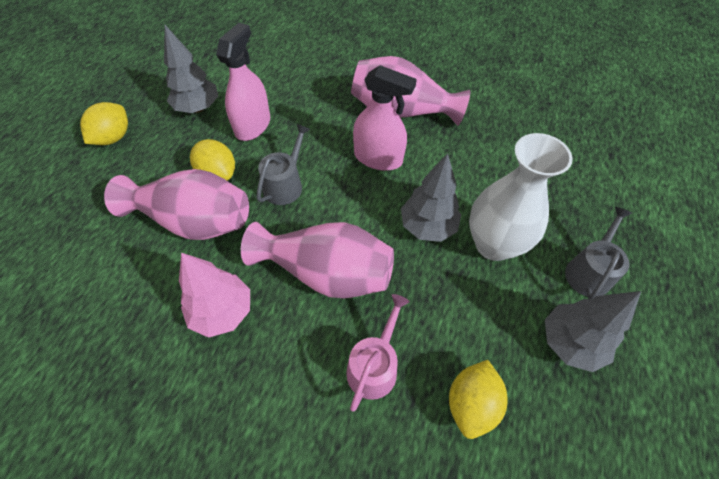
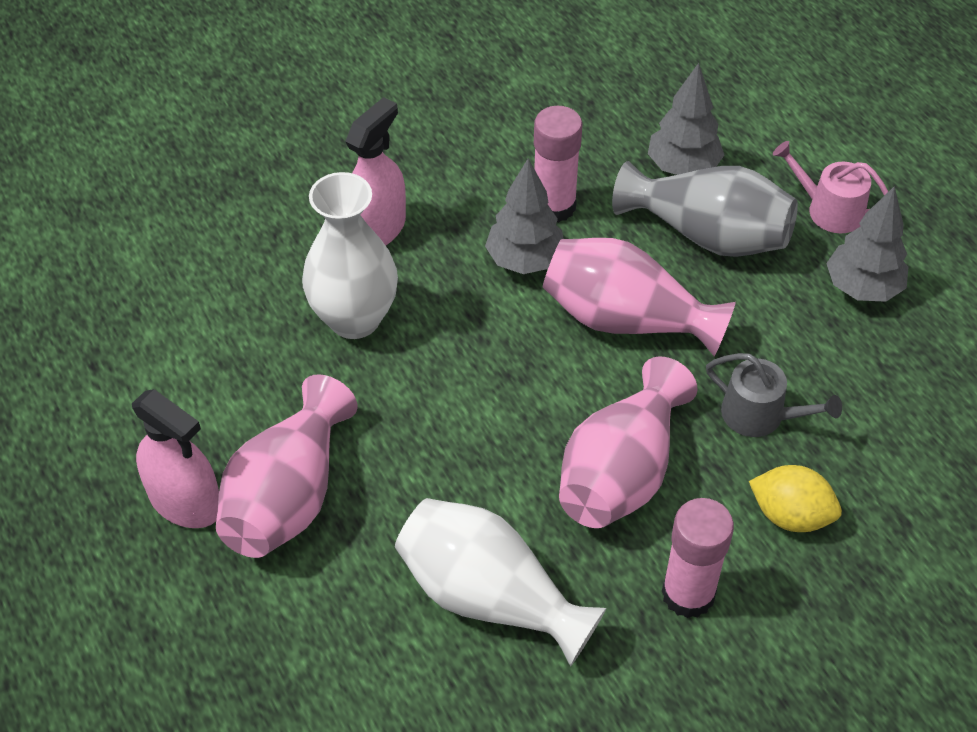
grey vase: 0 -> 1
grey watering can: 2 -> 1
pink glue stick: 0 -> 2
pink tree: 1 -> 0
white vase: 1 -> 2
yellow lemon: 3 -> 1

